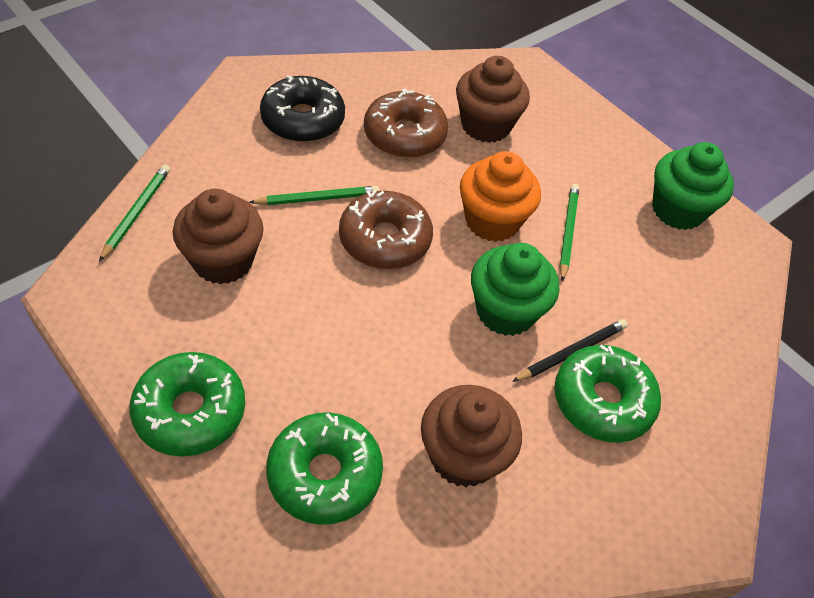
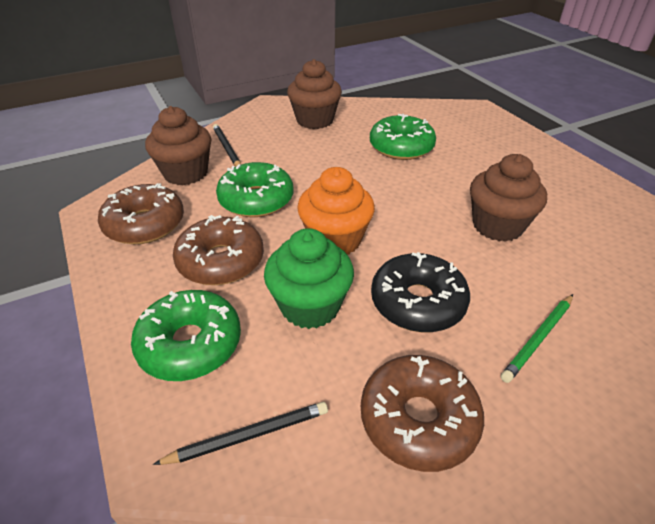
black pencil: 1 -> 2
brown donut: 2 -> 3
green cupcake: 2 -> 1
green pencil: 3 -> 1

